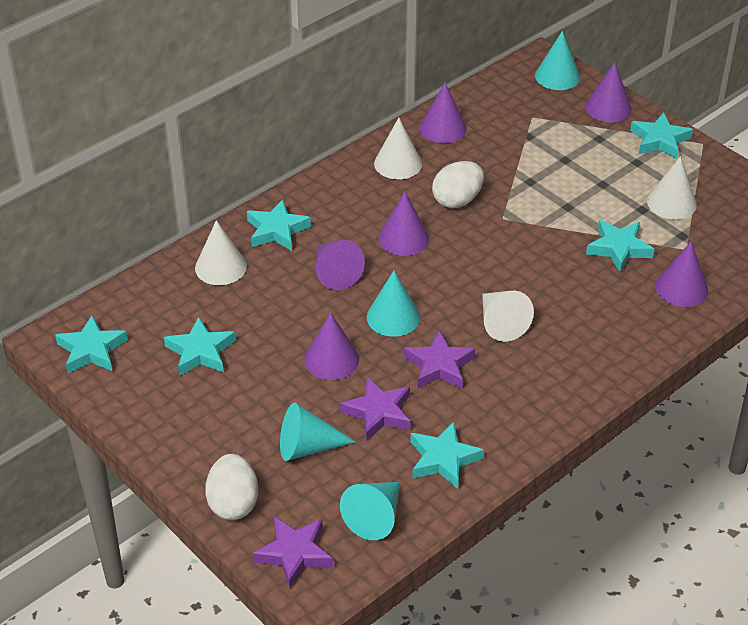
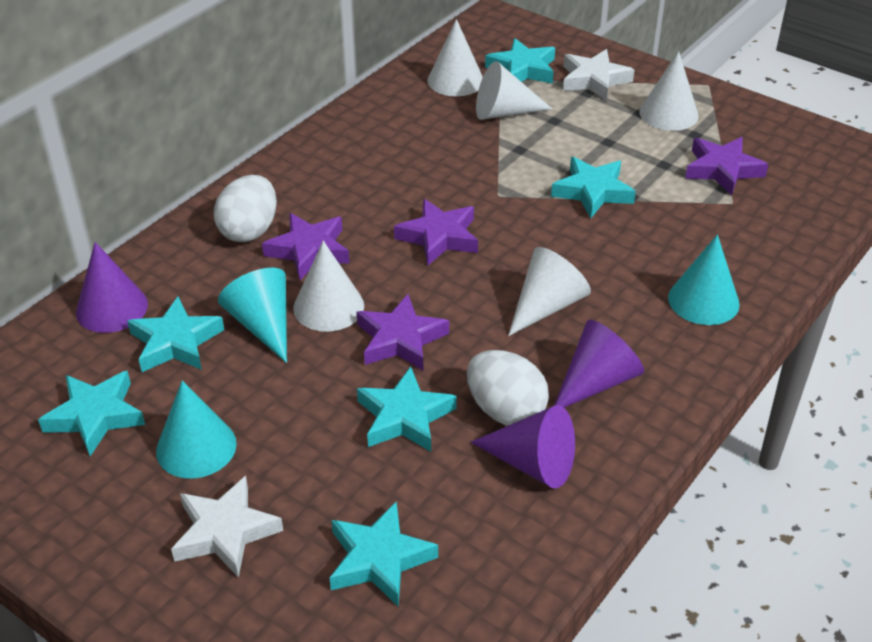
purple cone: 6 -> 3
purple star: 3 -> 4
turquoise cone: 4 -> 3
white cone: 4 -> 5
white star: 0 -> 2

